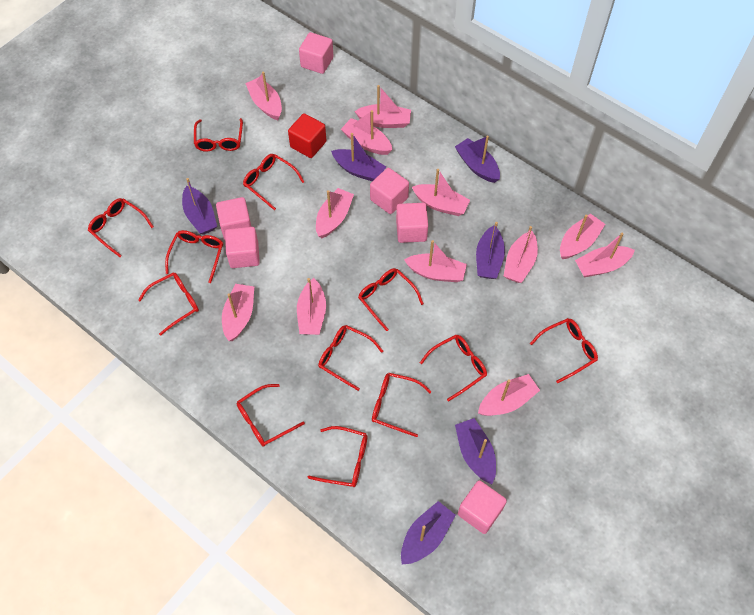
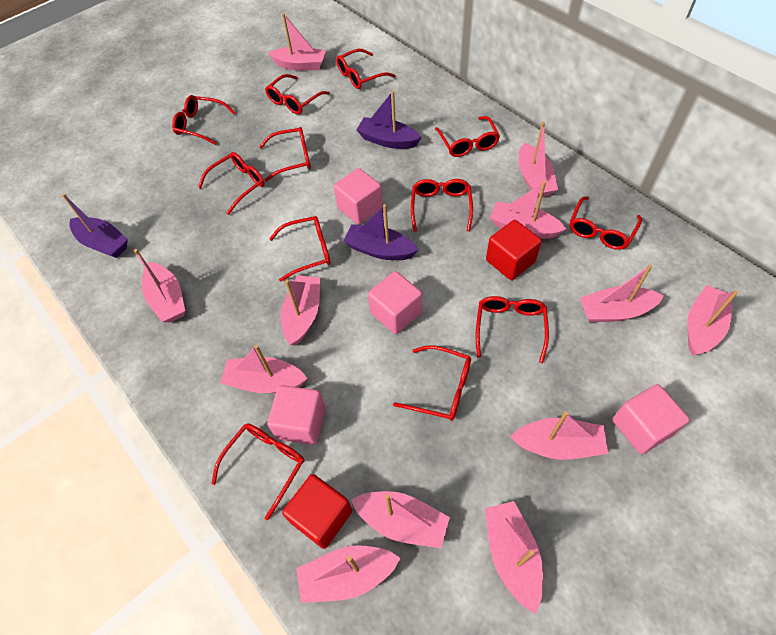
pink cube: 6 -> 4
purple boat: 6 -> 3
red cube: 1 -> 2

